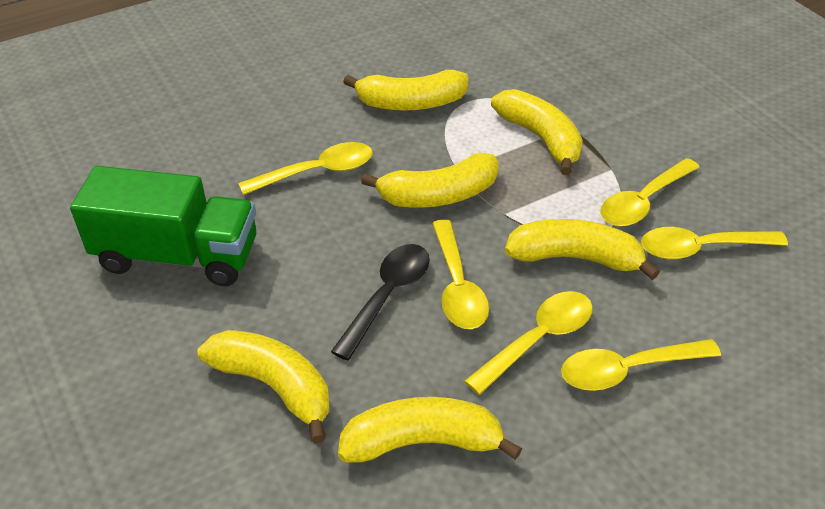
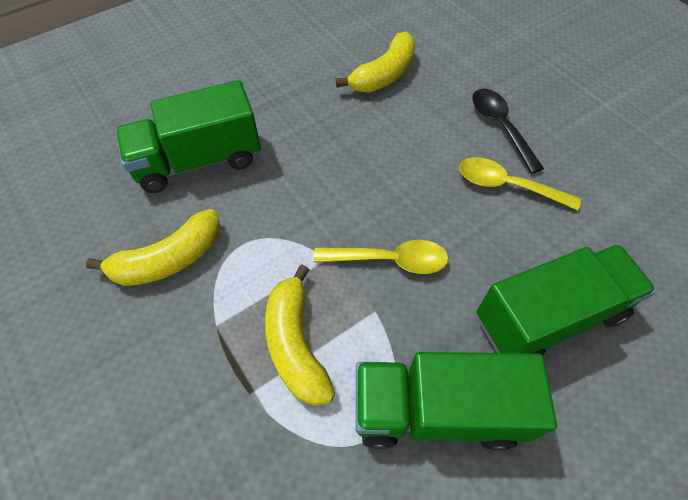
green truck: 1 -> 3
yellow banana: 6 -> 3
yellow spoon: 6 -> 2

